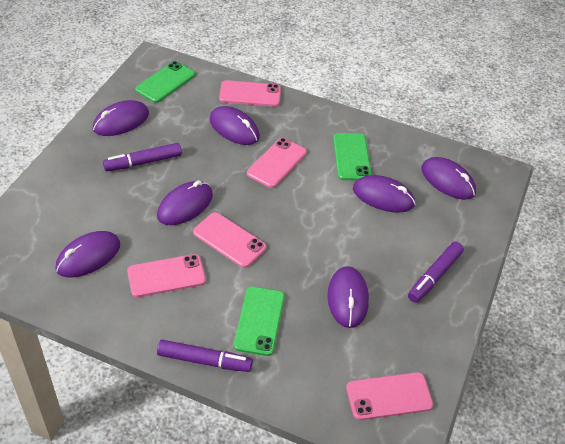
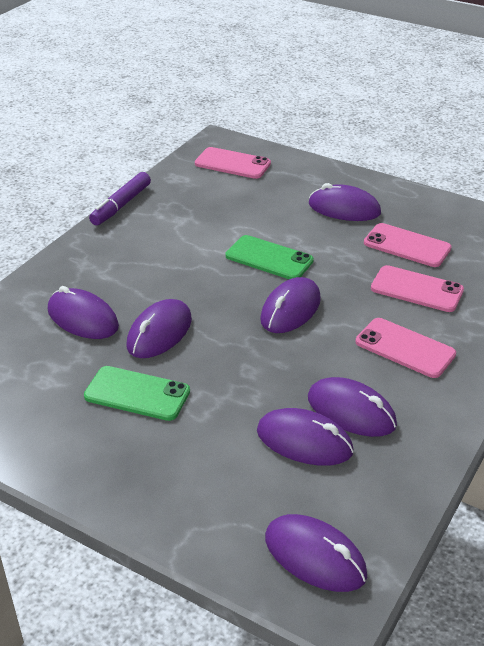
green phone: 3 -> 2
pink phone: 5 -> 4
purple marker: 3 -> 1

